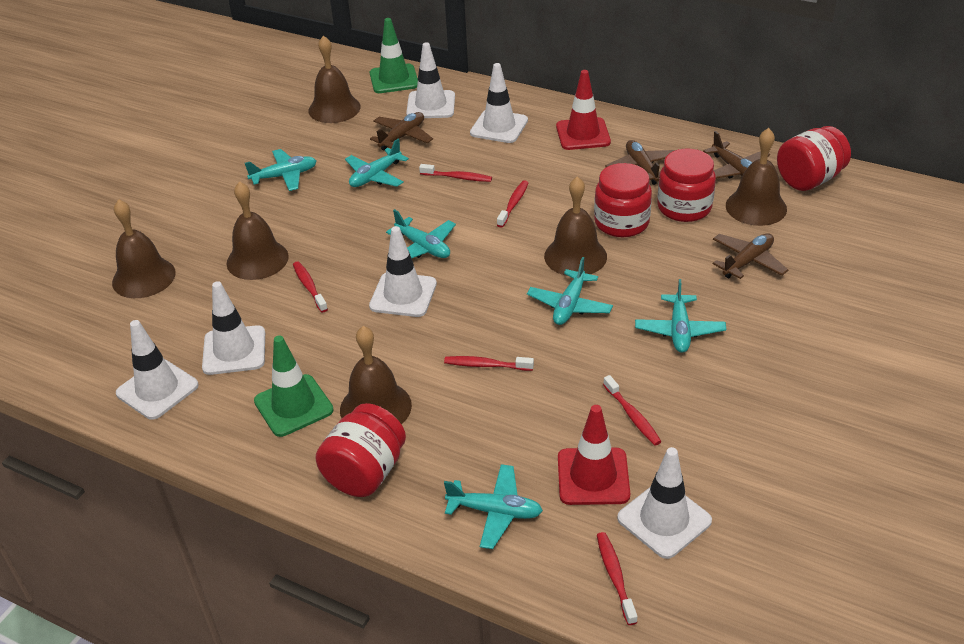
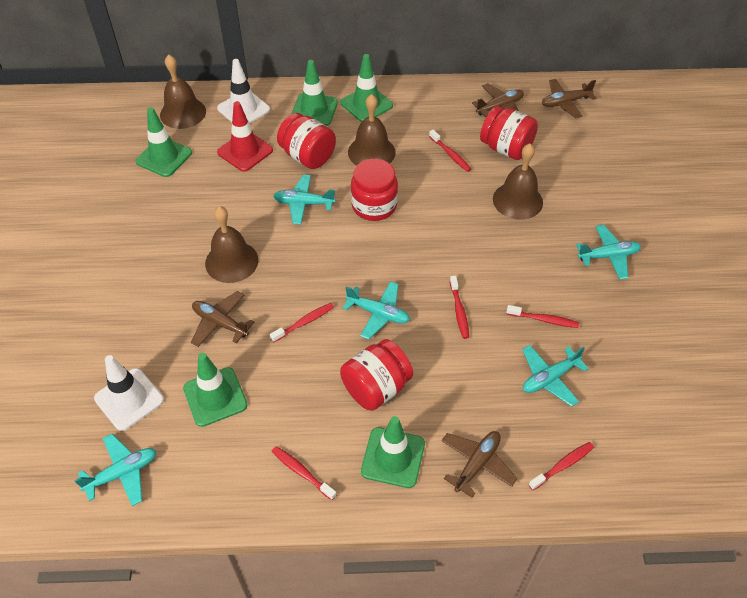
brown bell: 6 -> 4
green traffic cone: 2 -> 5
red traffic cone: 2 -> 1
turquoise plane: 6 -> 5
white traffic cone: 6 -> 2

